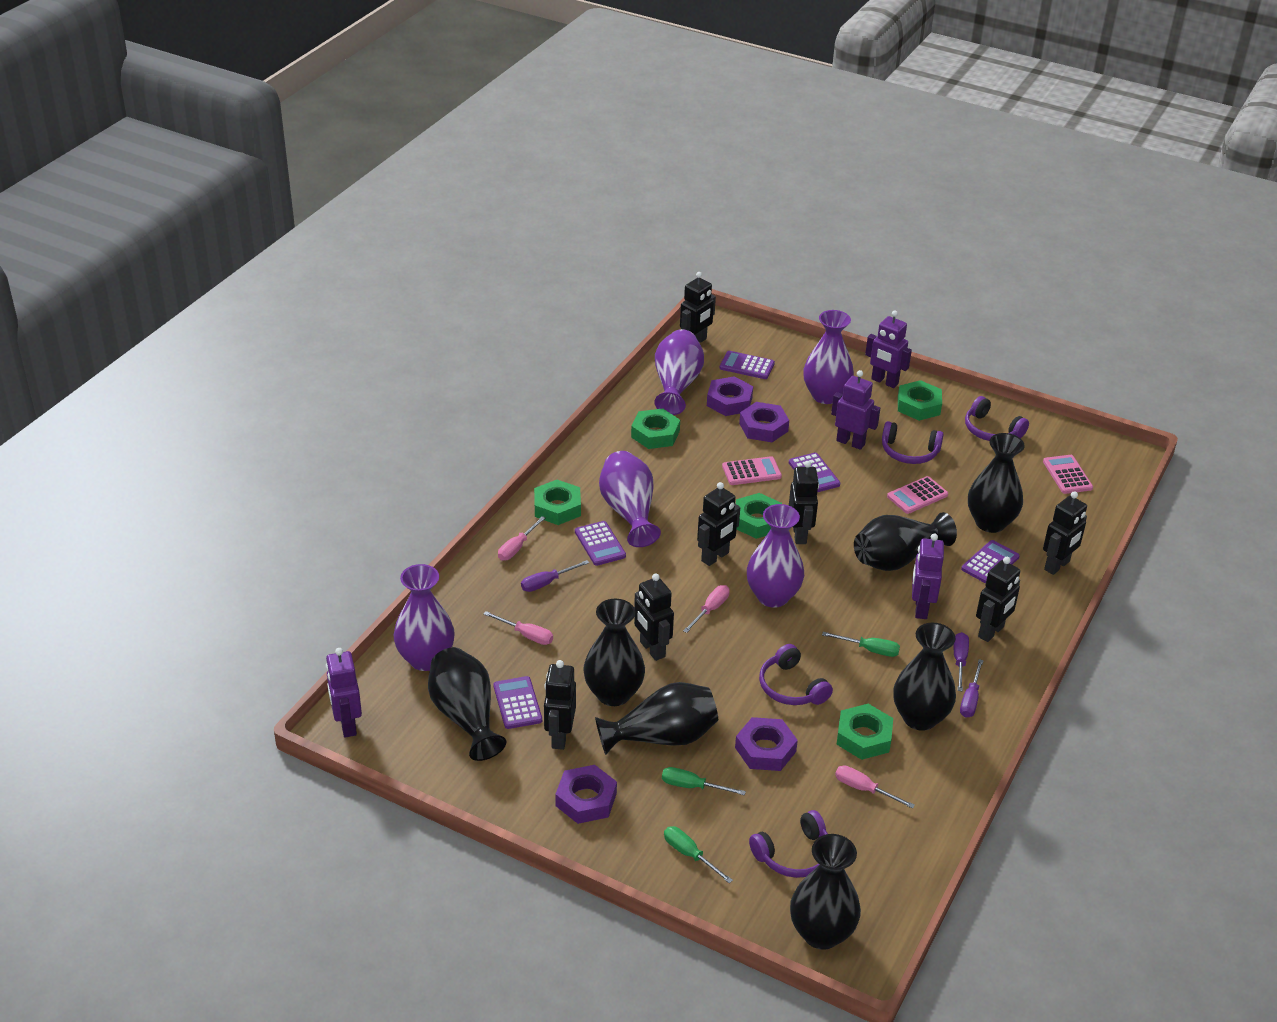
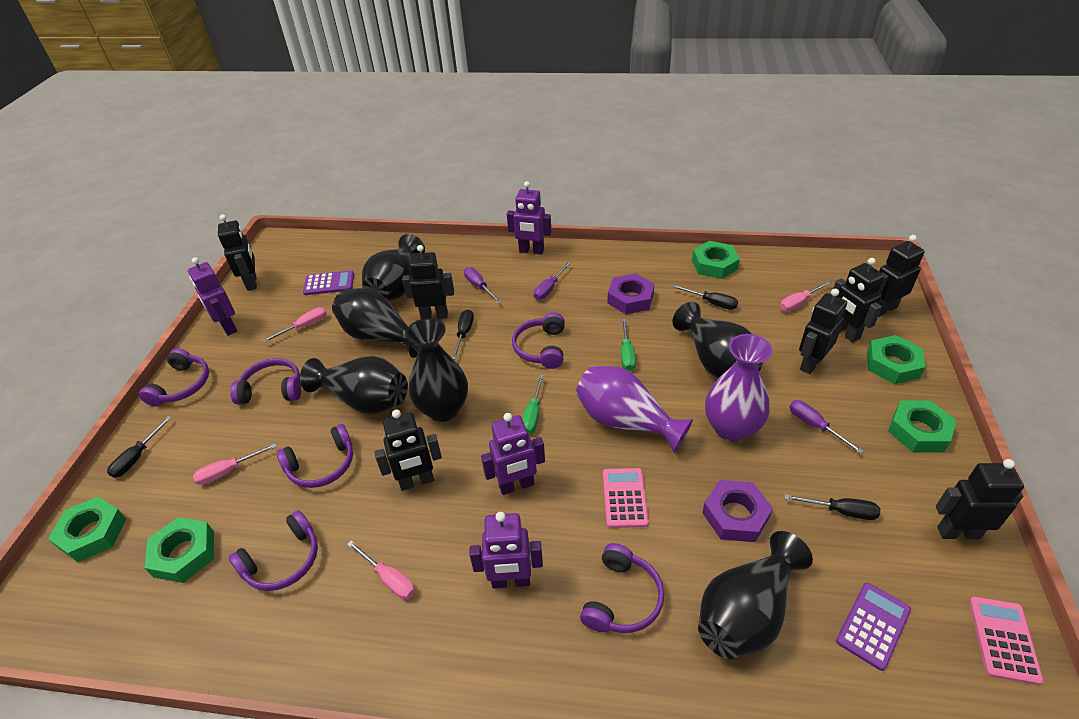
black screwdriver: 0 -> 4
black vase: 7 -> 6
green screwdriver: 3 -> 2
pink calculator: 3 -> 2
purple calculator: 5 -> 2
purple headphones: 4 -> 6
purple nut: 4 -> 2
purple vase: 5 -> 2

